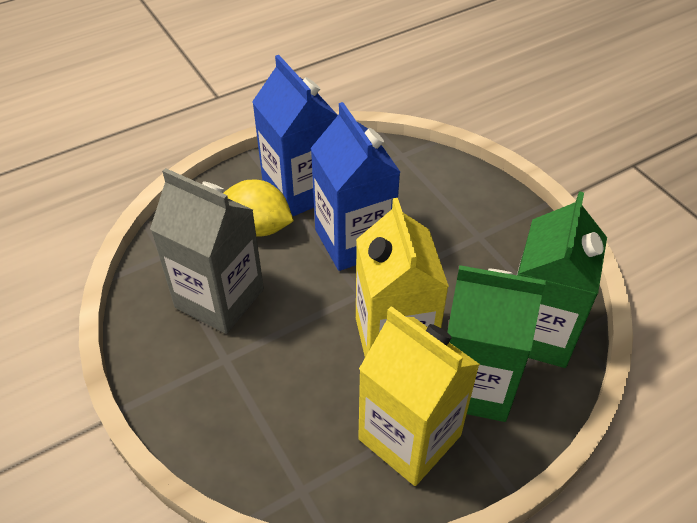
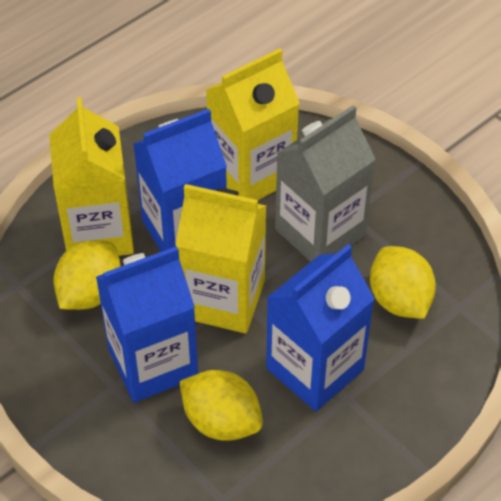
blue carton: 2 -> 3
green carton: 2 -> 0
yellow carton: 2 -> 3
yellow lemon: 1 -> 3

